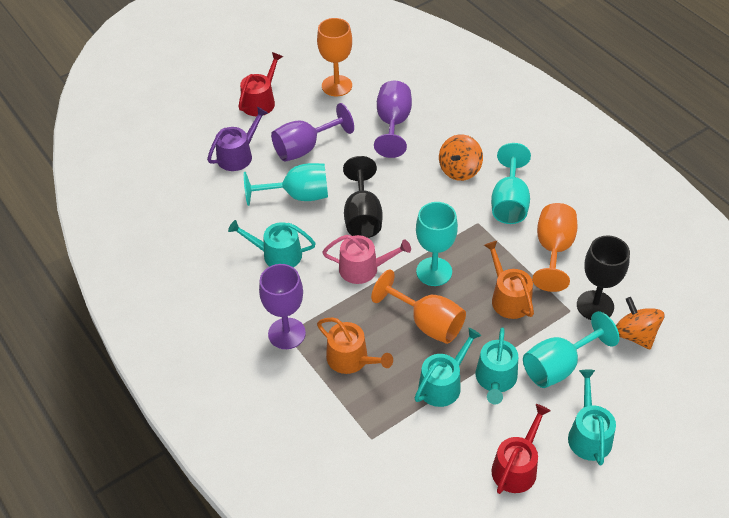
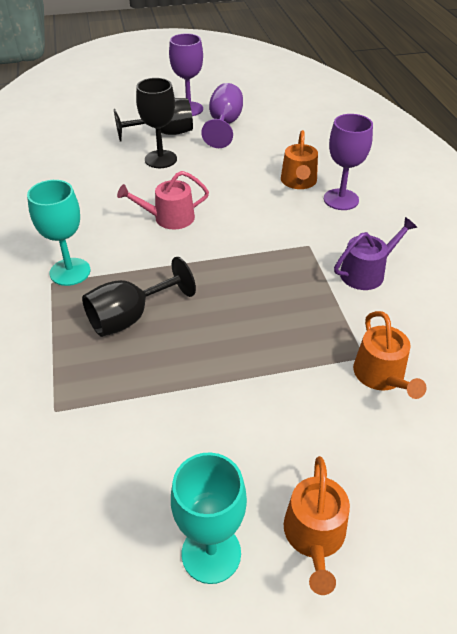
black goblet: 2 -> 3
orange goblet: 3 -> 0
orange spinning top: 2 -> 0
orange watering can: 2 -> 3
red watering can: 2 -> 0
turquoise goblet: 4 -> 2
turquoise watering can: 4 -> 0

